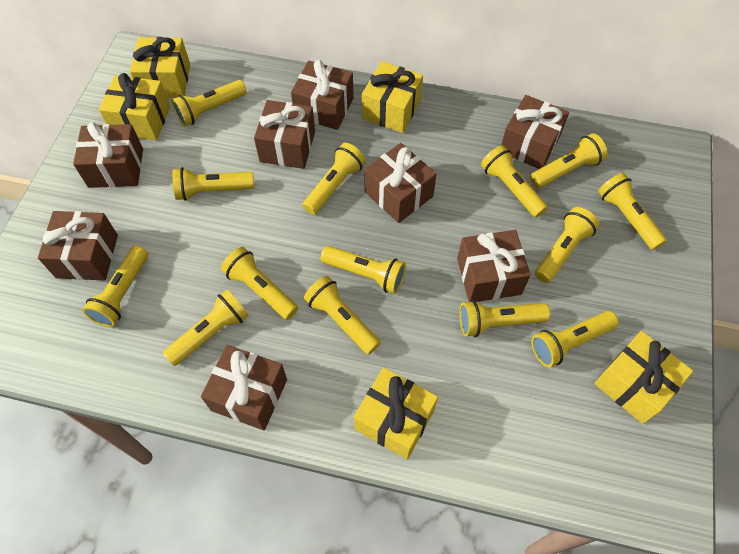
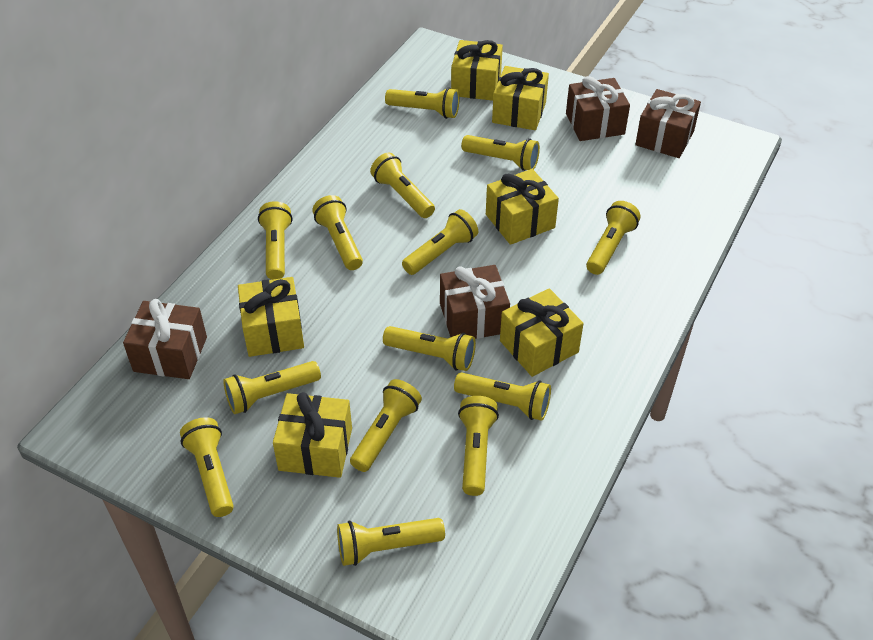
brown gift: 8 -> 4
yellow gift: 5 -> 6

